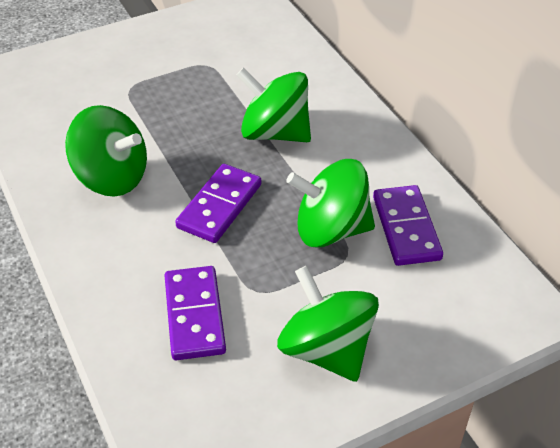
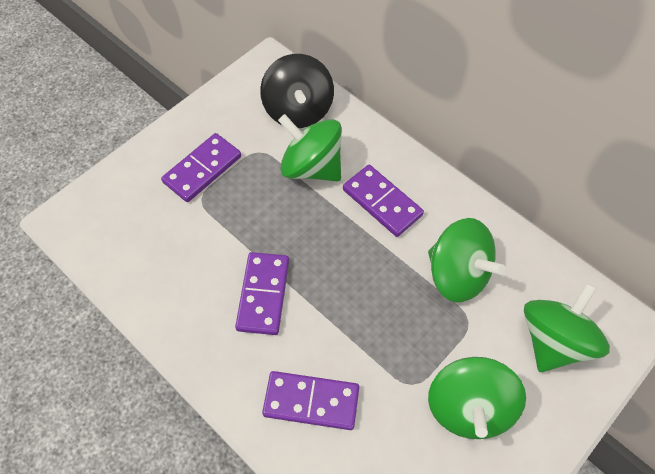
black spinning top: 0 -> 1
purple domino: 3 -> 4

